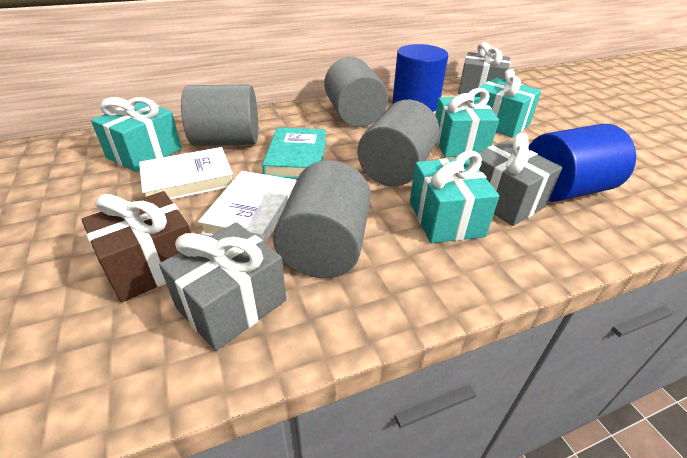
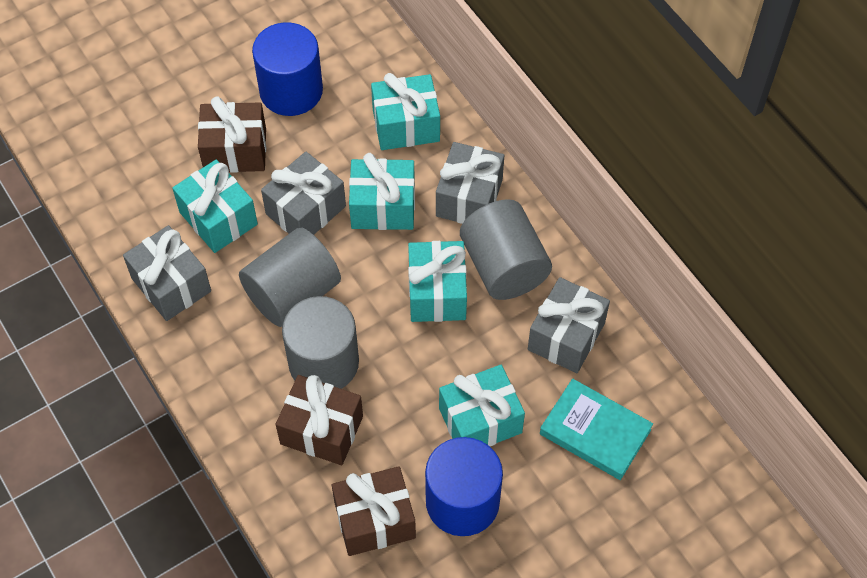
brown gift: 1 -> 3
grey cylinder: 4 -> 3
grey gift: 3 -> 4
turquoise gift: 4 -> 5
white book: 2 -> 0

